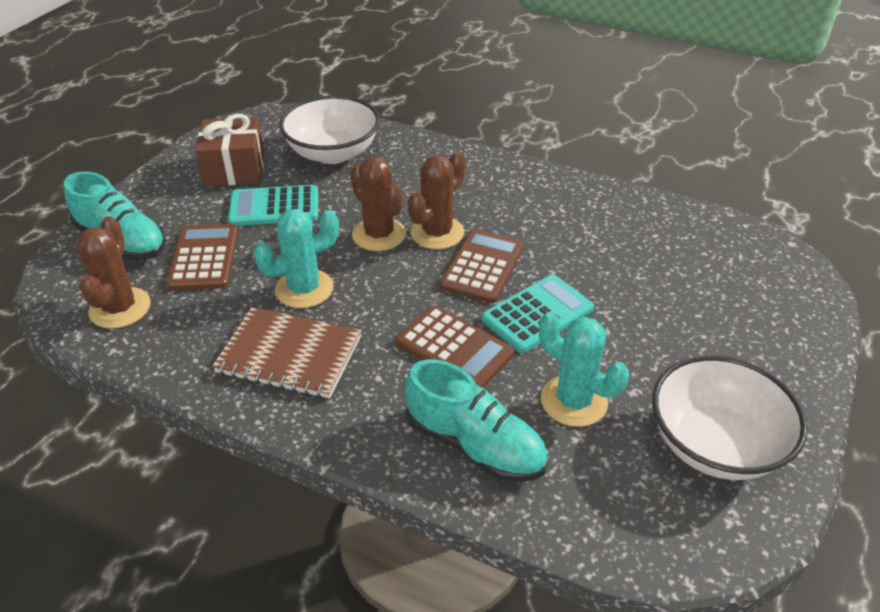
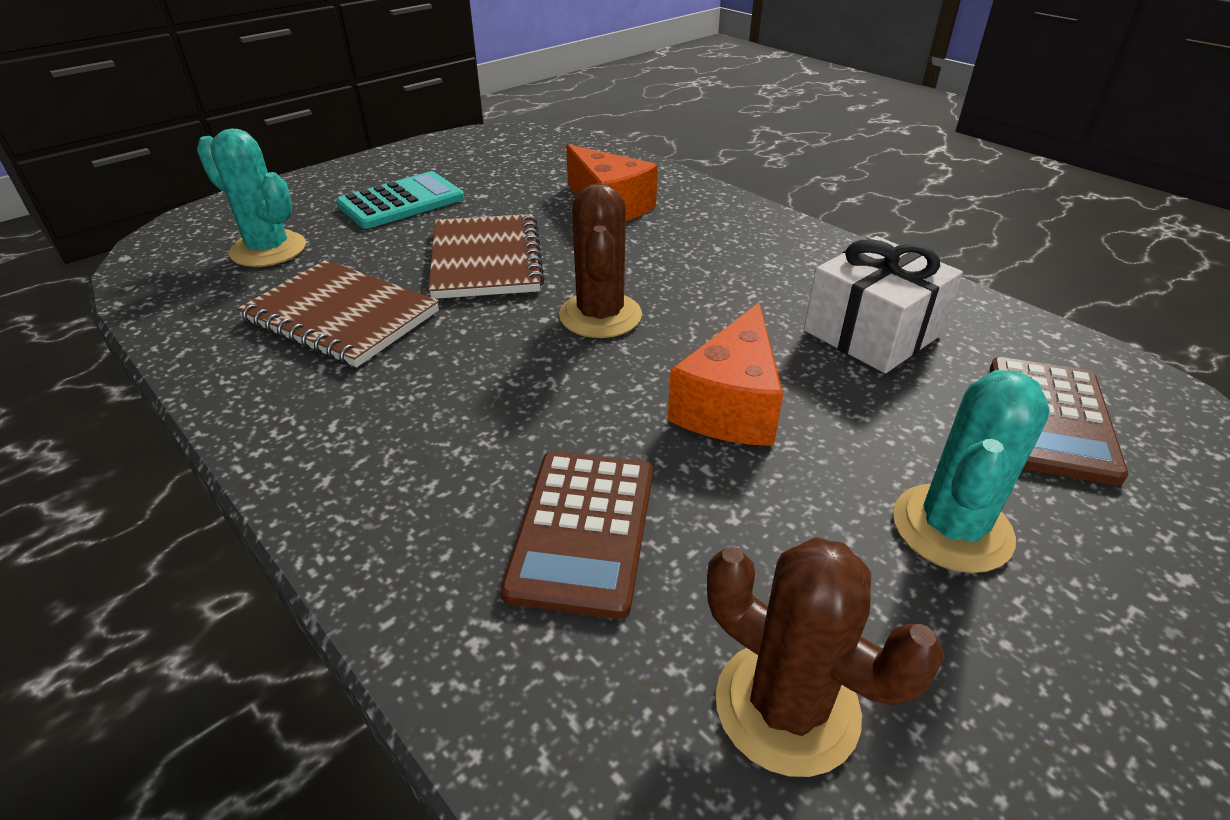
brown cactus: 3 -> 2
brown calculator: 3 -> 2
brown gift: 1 -> 0
brown notebook: 1 -> 2
orange cheese: 0 -> 2
turquoise calculator: 2 -> 1
turquoise shoe: 2 -> 0
white bowl: 2 -> 0
white gift: 0 -> 1

